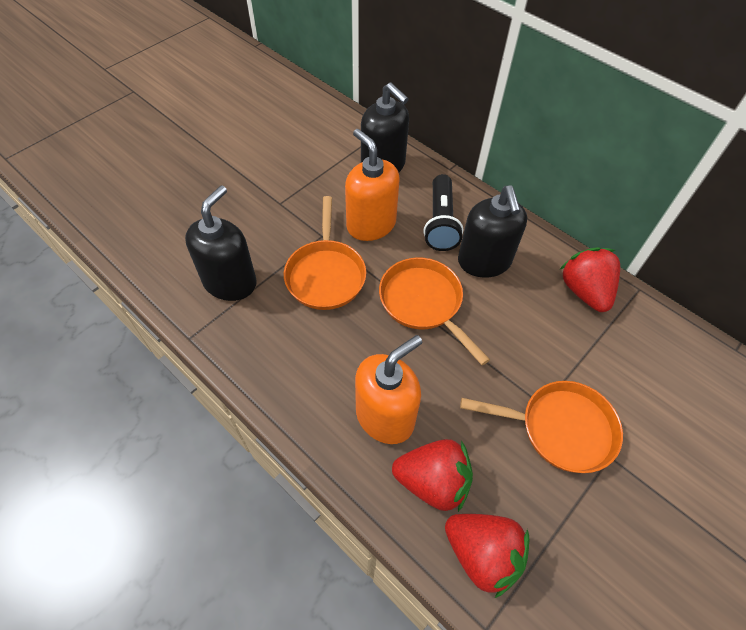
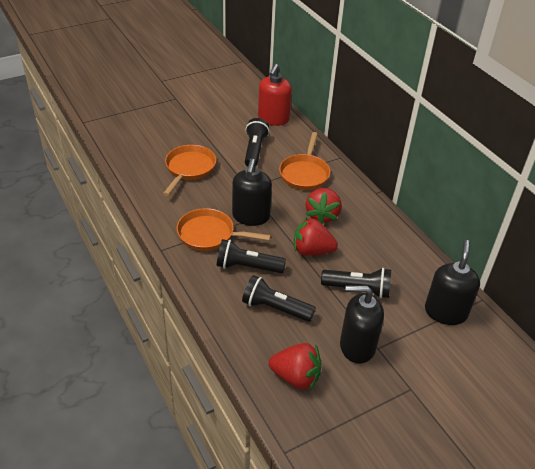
black flashlight: 1 -> 4
orange soap dispenser: 2 -> 0
red soap dispenser: 0 -> 1

